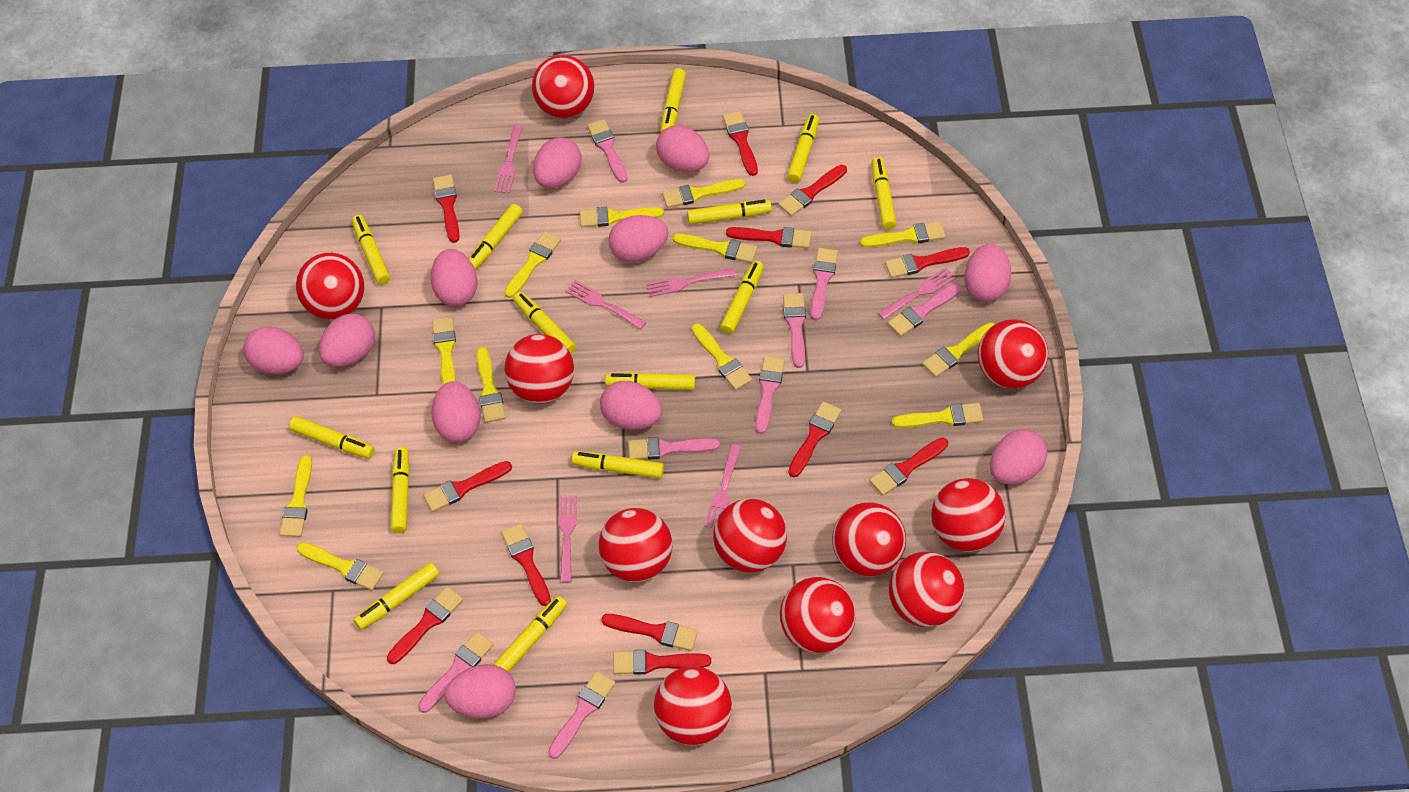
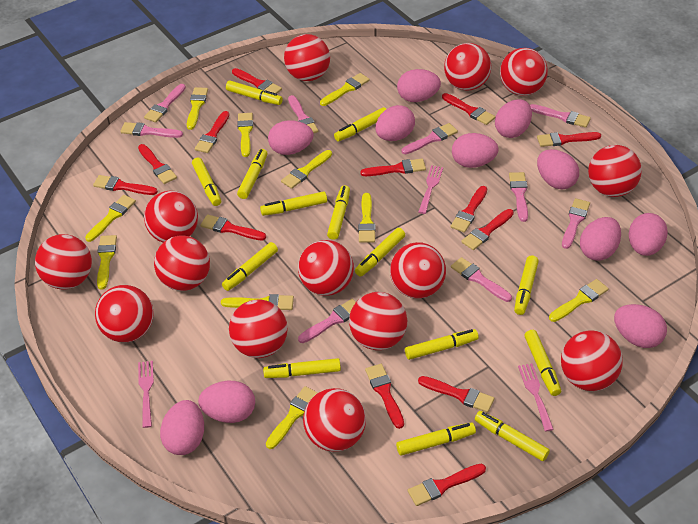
pink brush: 8 -> 9
pink fork: 6 -> 3
red ball: 11 -> 14
red brush: 12 -> 13
yellow brush: 12 -> 10

